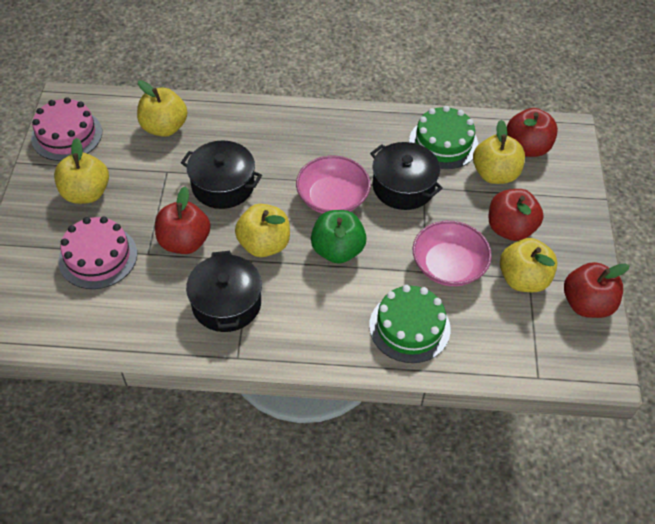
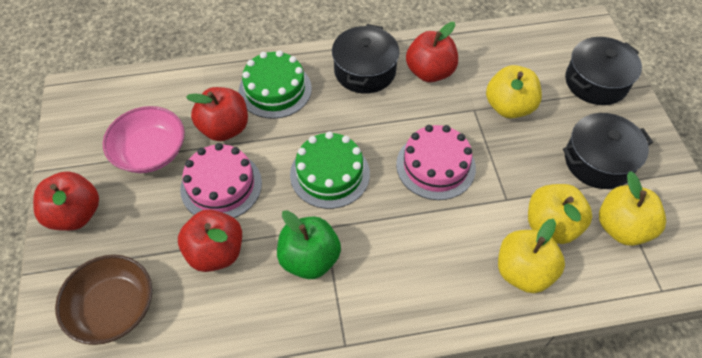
brown bowl: 0 -> 1
pink bowl: 2 -> 1
yellow apple: 5 -> 4

